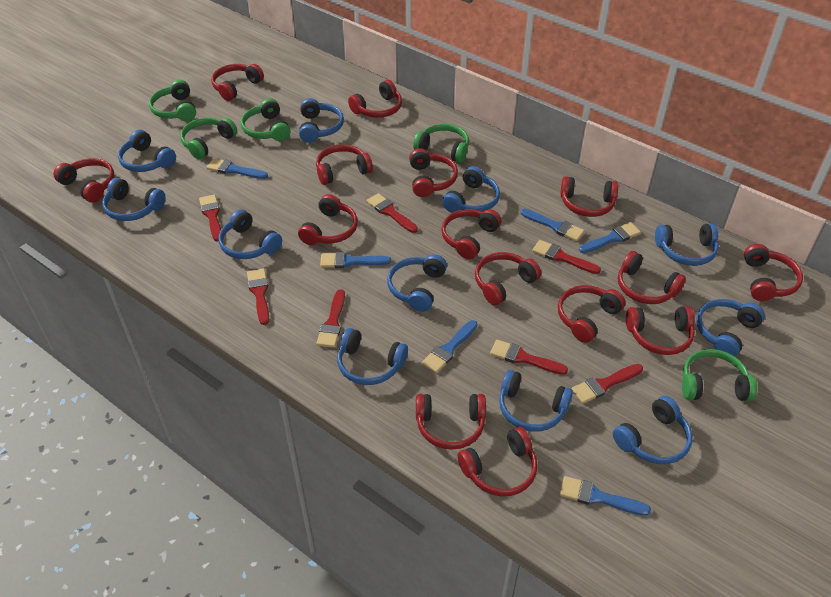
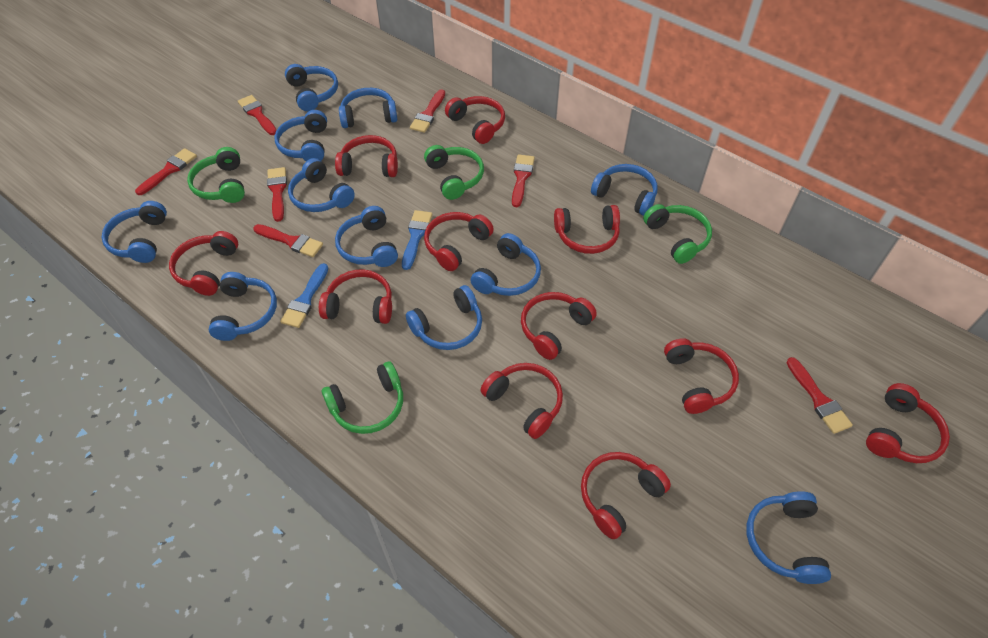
blue brush: 6 -> 2
green headphones: 5 -> 4
red headphones: 15 -> 11

